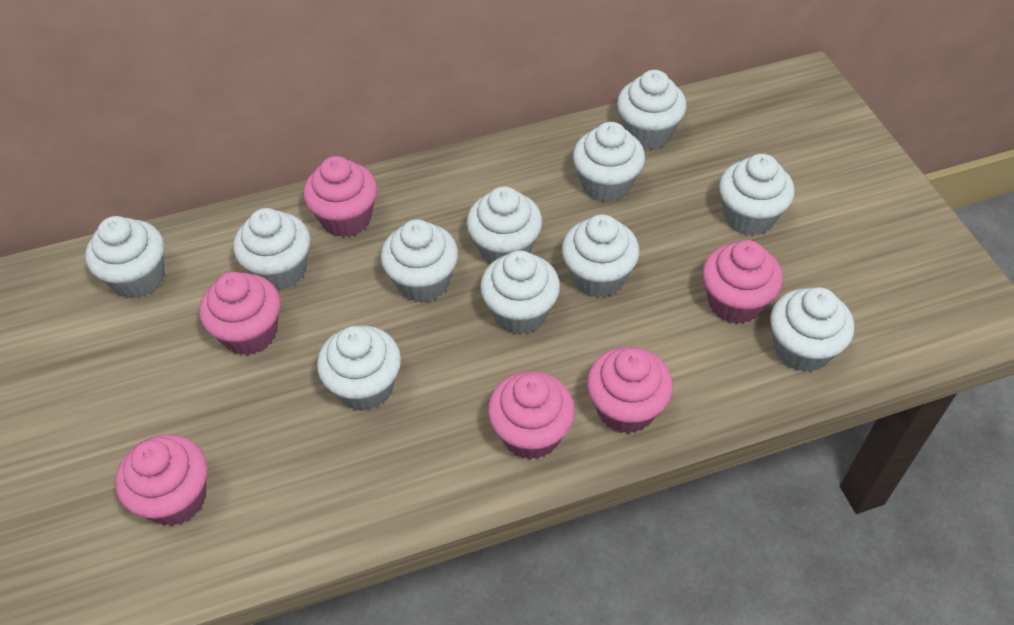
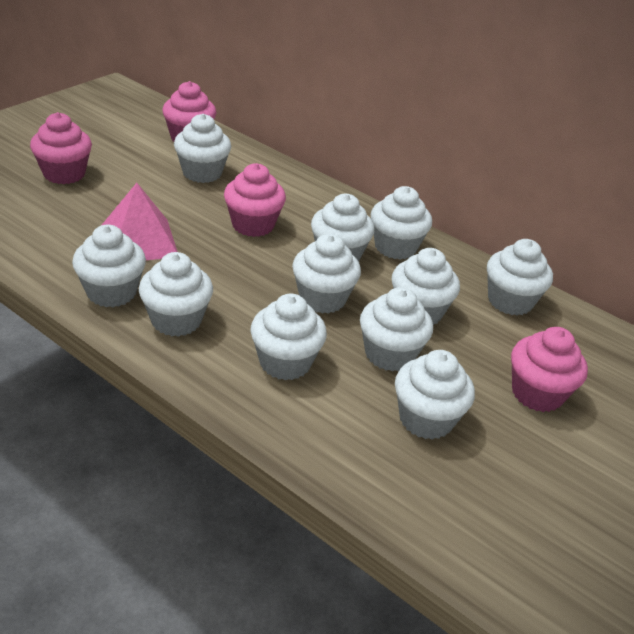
pink cupcake: 6 -> 4
pink pyramid: 0 -> 1

